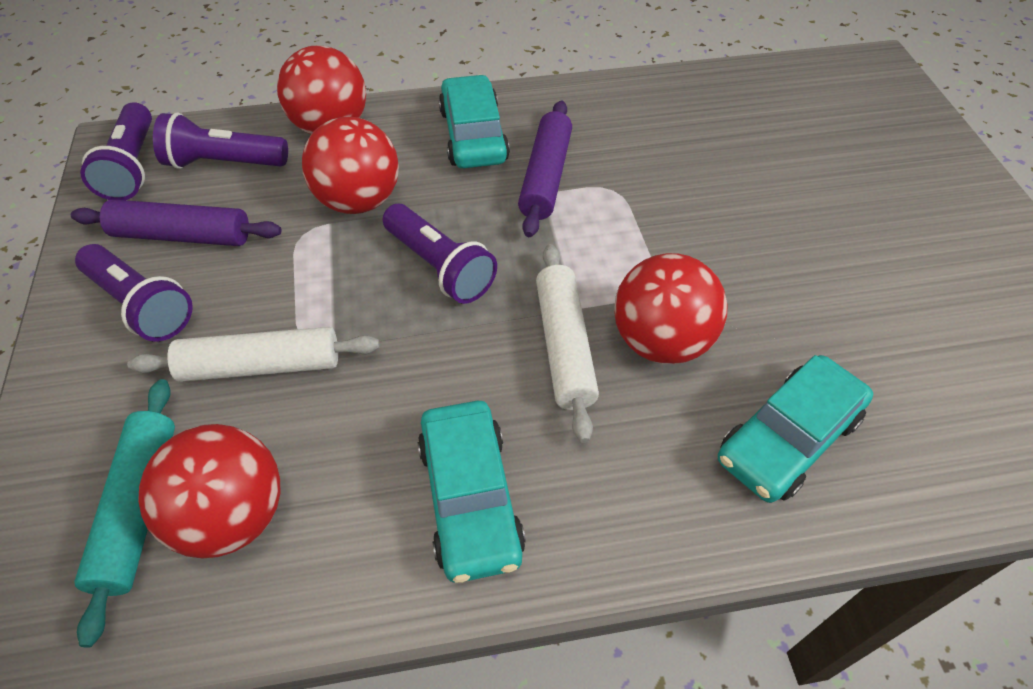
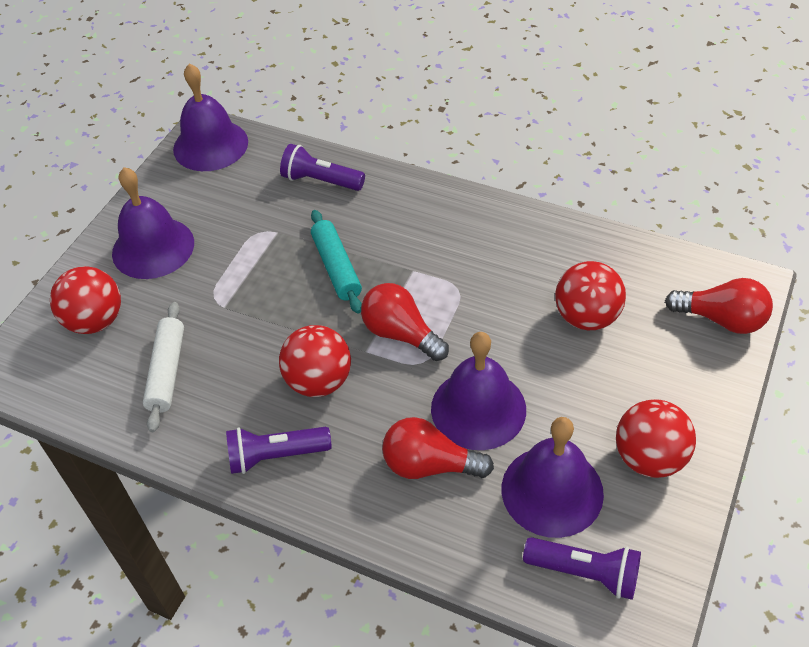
purple bell: 0 -> 4
purple flashlight: 4 -> 3
purple rolling pin: 2 -> 0
red light bulb: 0 -> 3
turquoise car: 3 -> 0
white rolling pin: 2 -> 1

